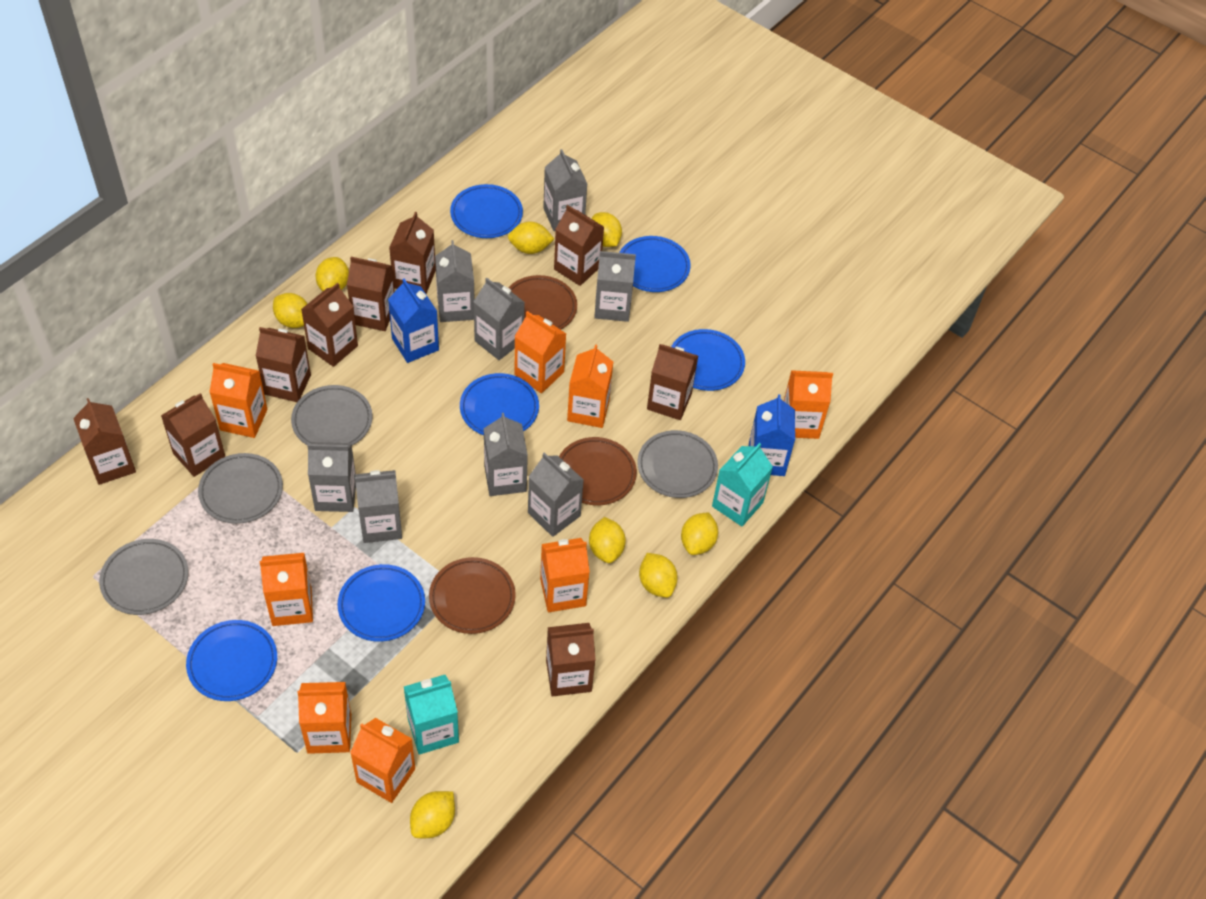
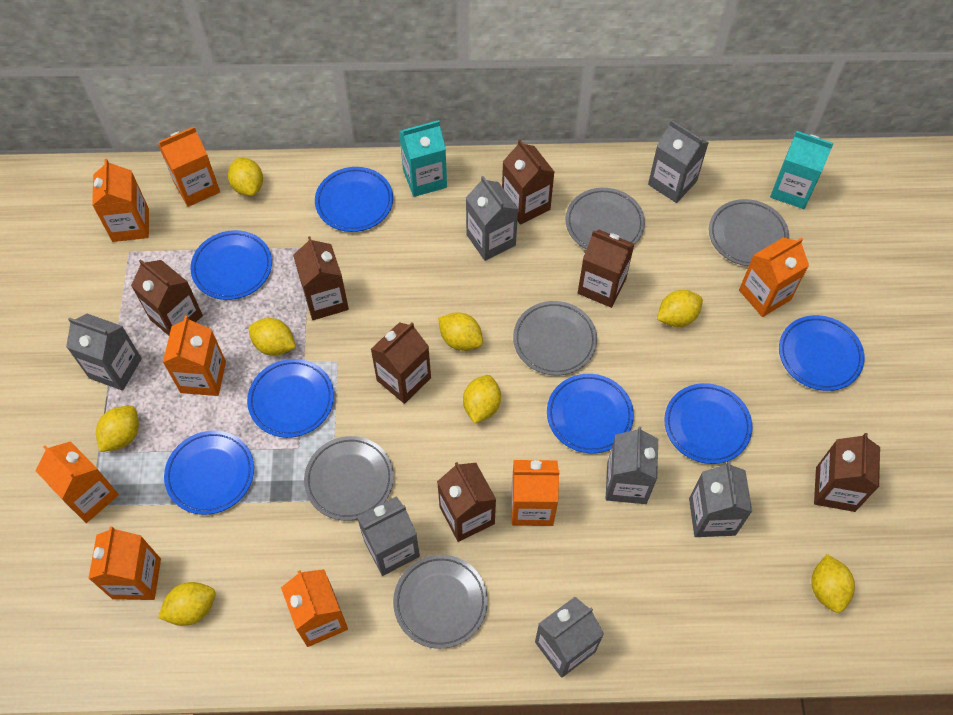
blue carton: 2 -> 0
blue plate: 6 -> 7
brown carton: 9 -> 7
brown plate: 3 -> 0
grey carton: 8 -> 7
grey plate: 4 -> 5

